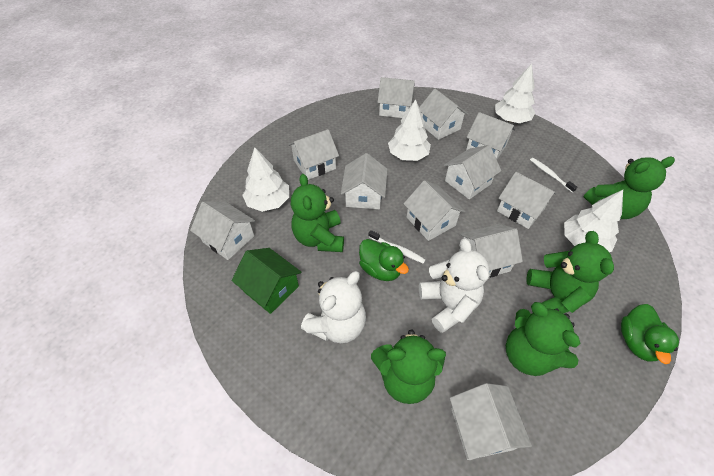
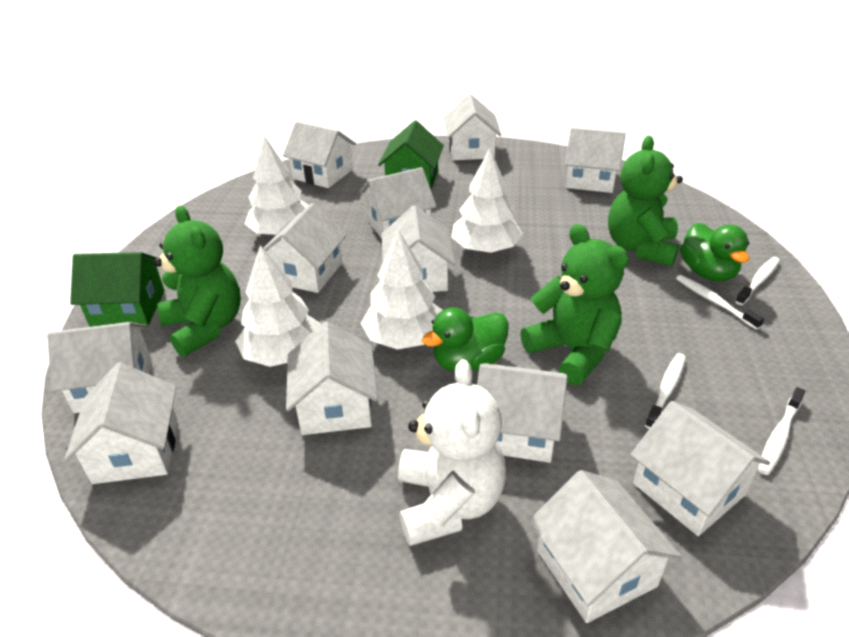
green house: 1 -> 2
green teddy bear: 5 -> 3
white house: 11 -> 12
white teddy bear: 2 -> 1
white toothbrush: 2 -> 4

